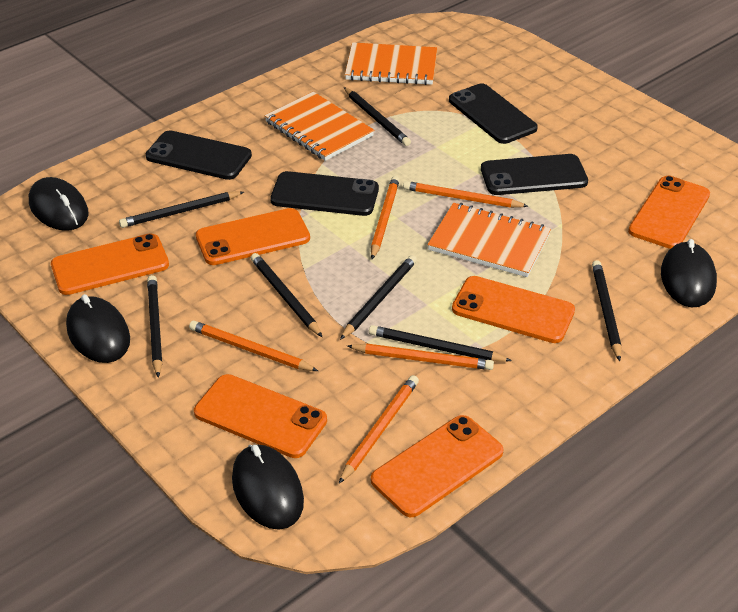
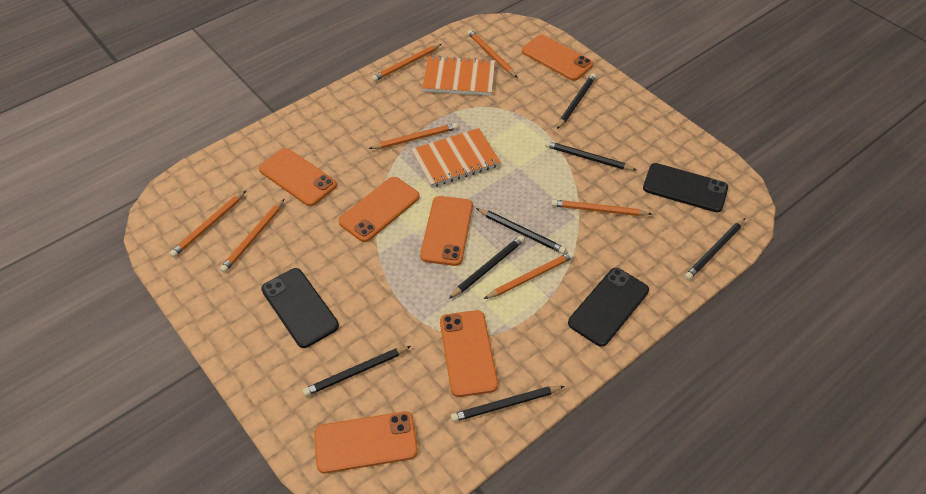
black mouse: 4 -> 0
black phone: 4 -> 3
orange notebook: 3 -> 2
orange pencil: 5 -> 7

